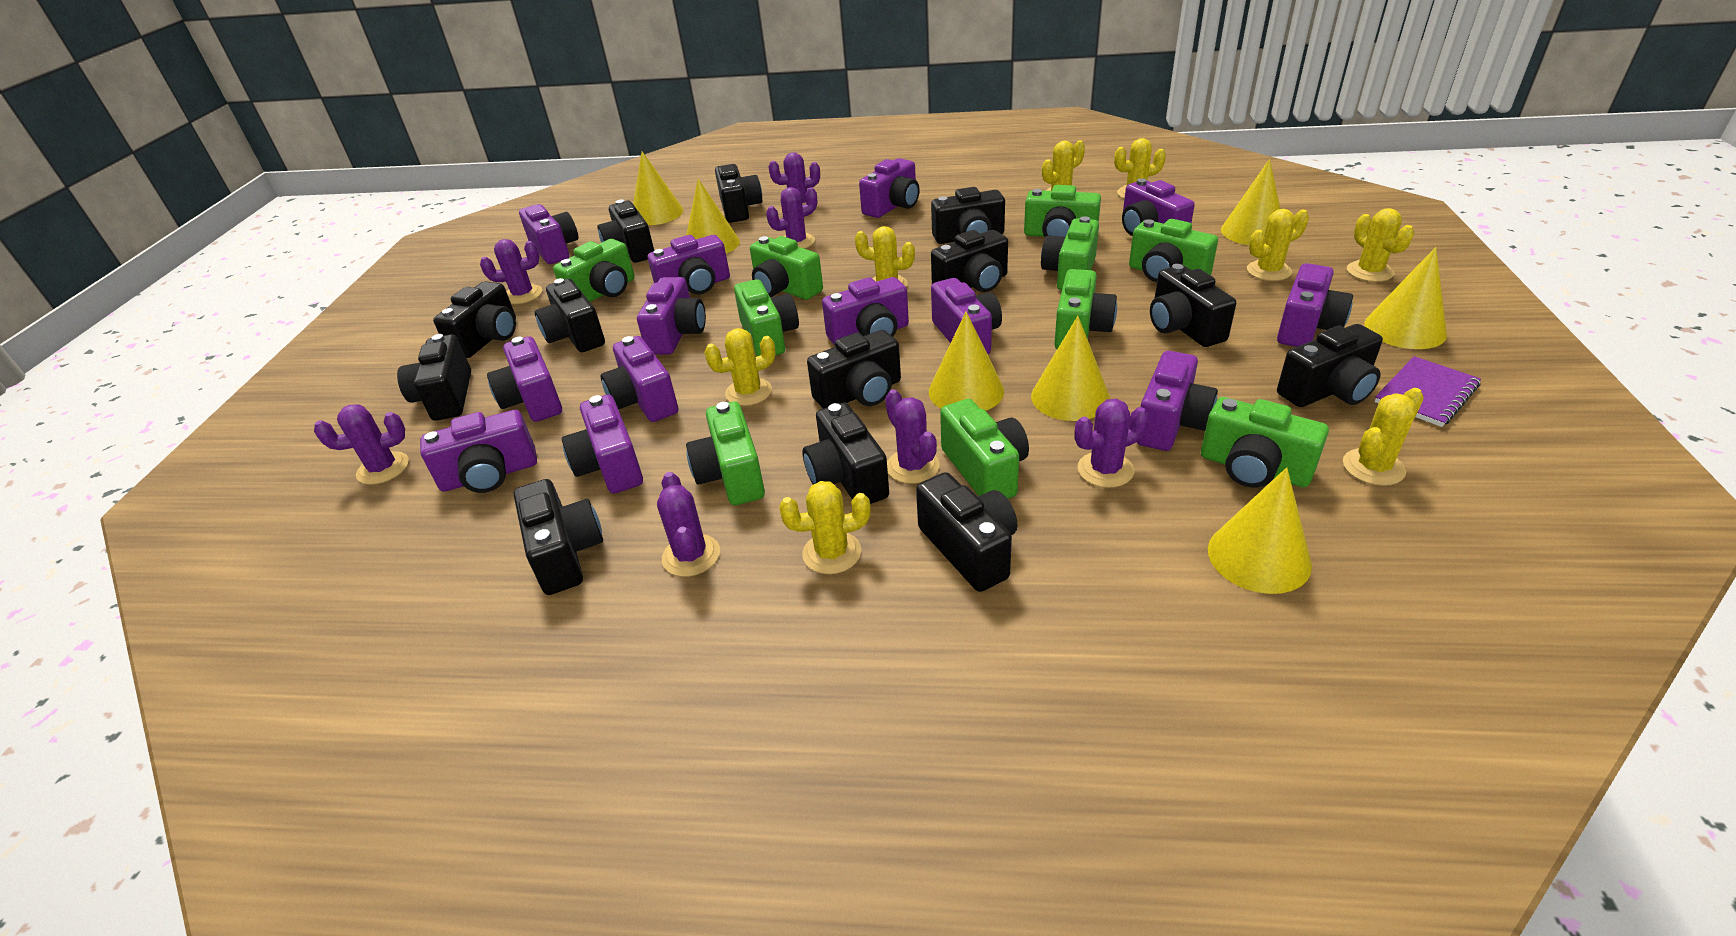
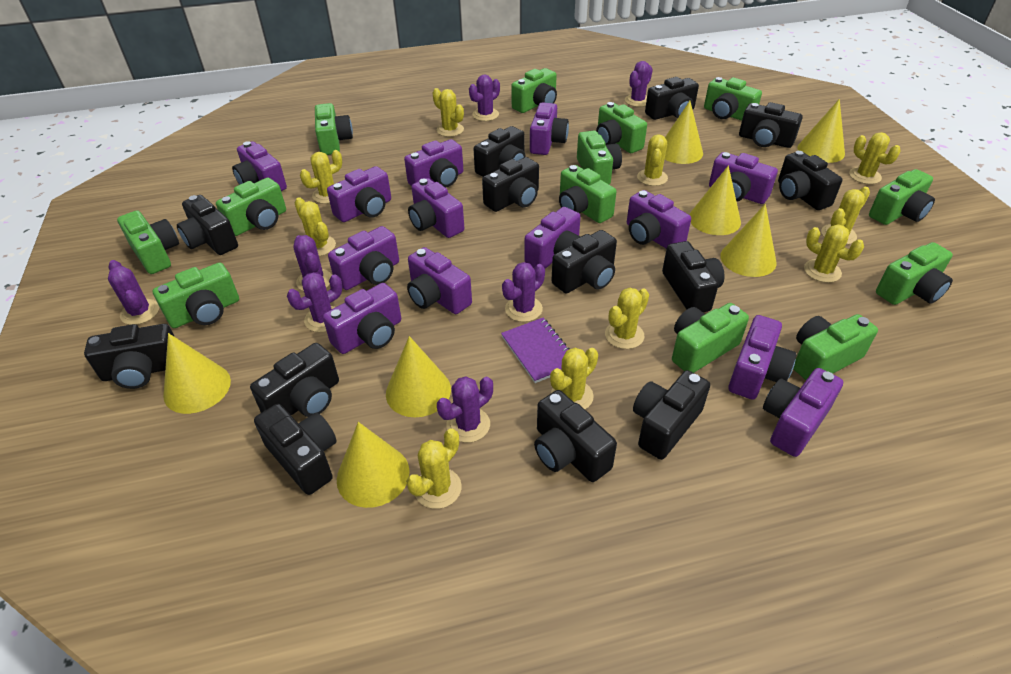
green camera: 10 -> 13
yellow cactus: 8 -> 10

